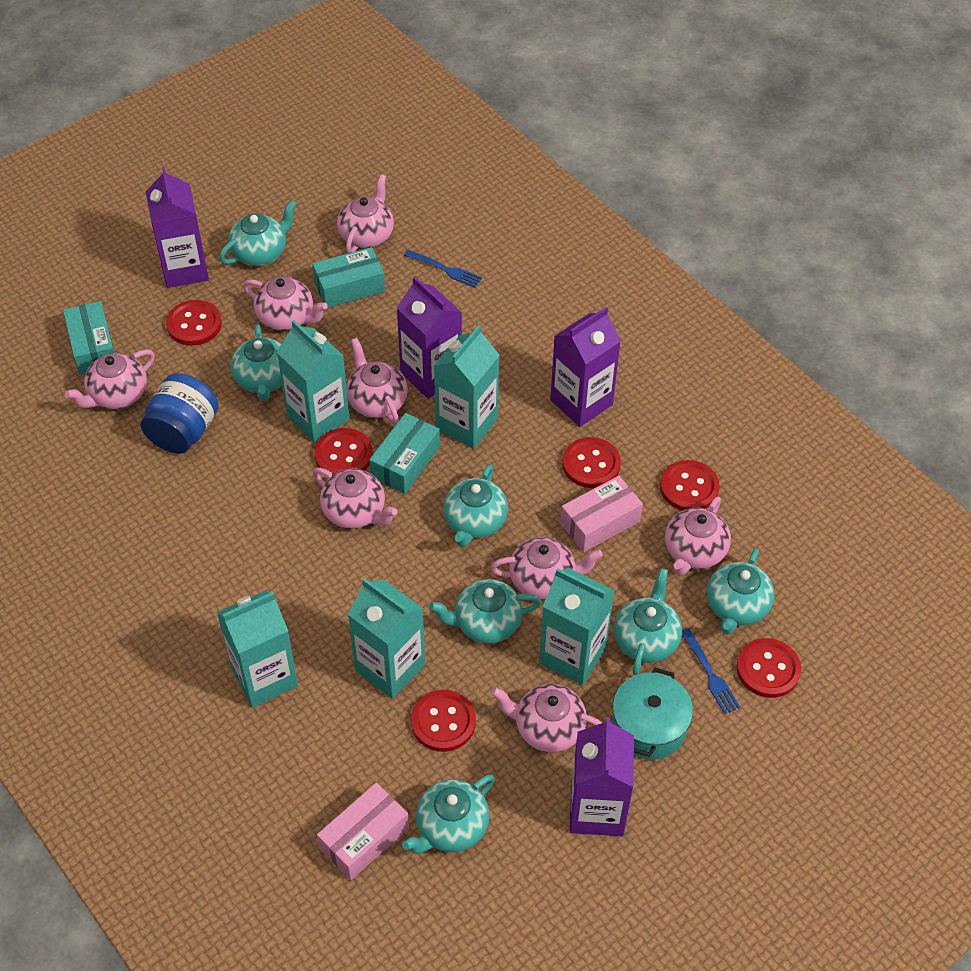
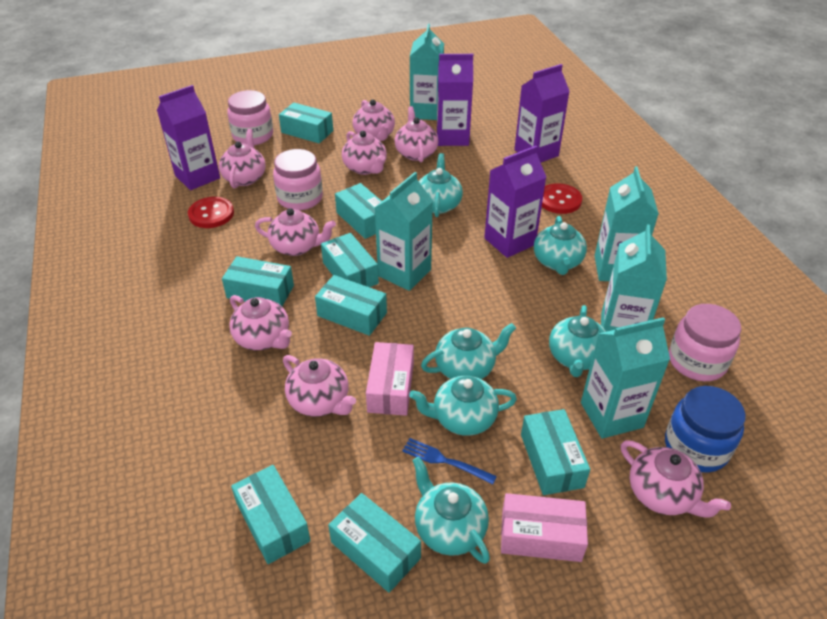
blue fork: 2 -> 1
pink jar: 0 -> 3
red button: 6 -> 2
turquoise box: 3 -> 8
turquoise pot: 1 -> 0
turquoise teapot: 7 -> 6

